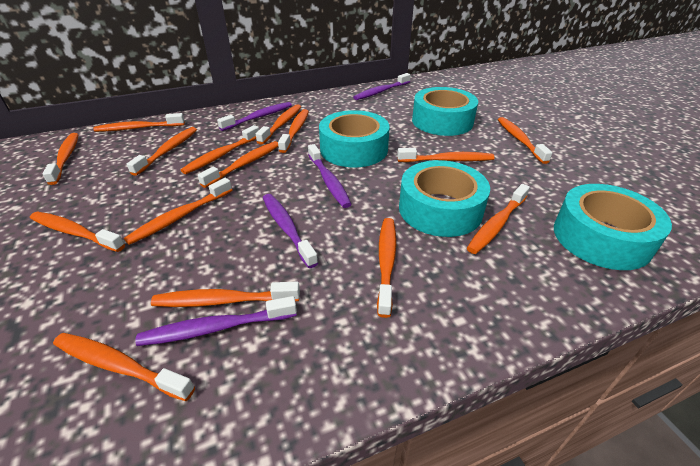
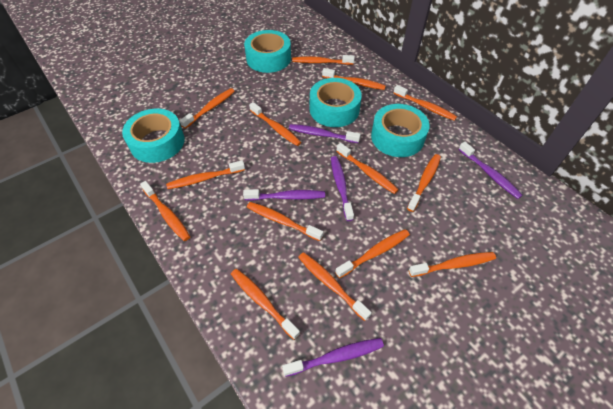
orange toothbrush: 15 -> 14

